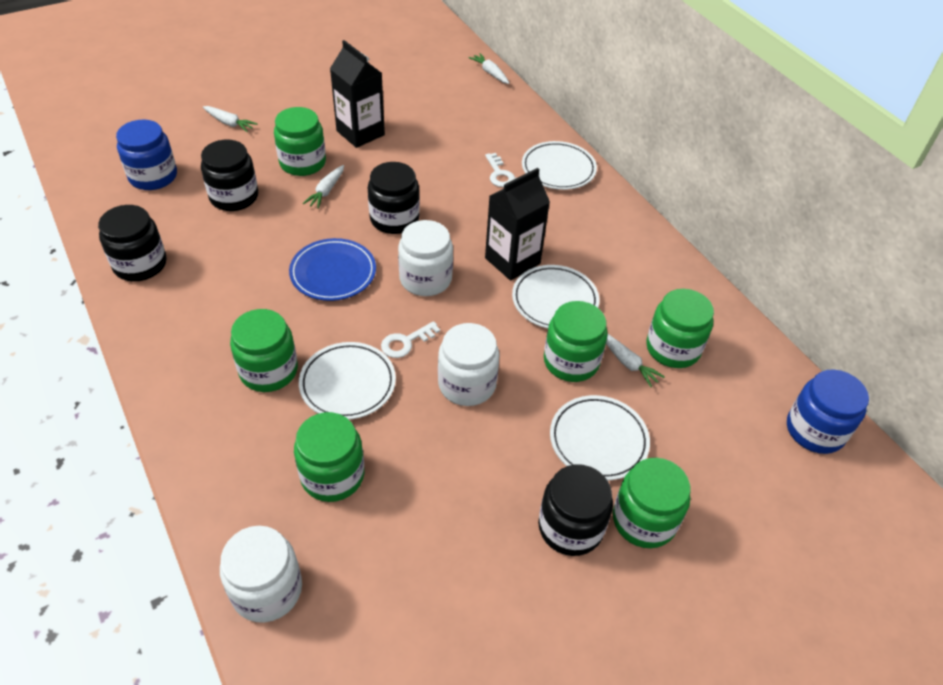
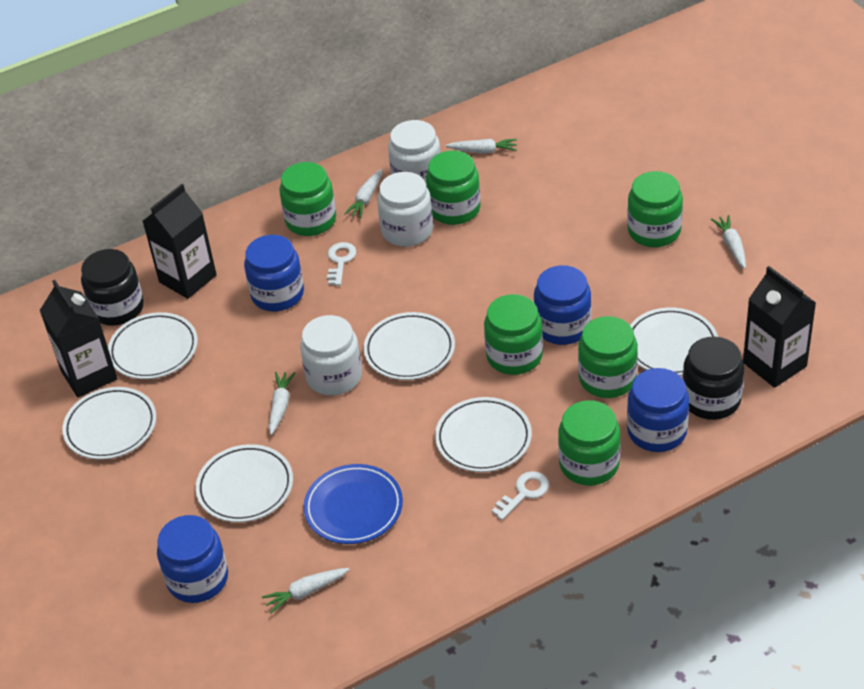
black carton: 2 -> 3
black jar: 4 -> 2
blue jar: 2 -> 4
white carrot: 4 -> 5
white plate: 4 -> 6

